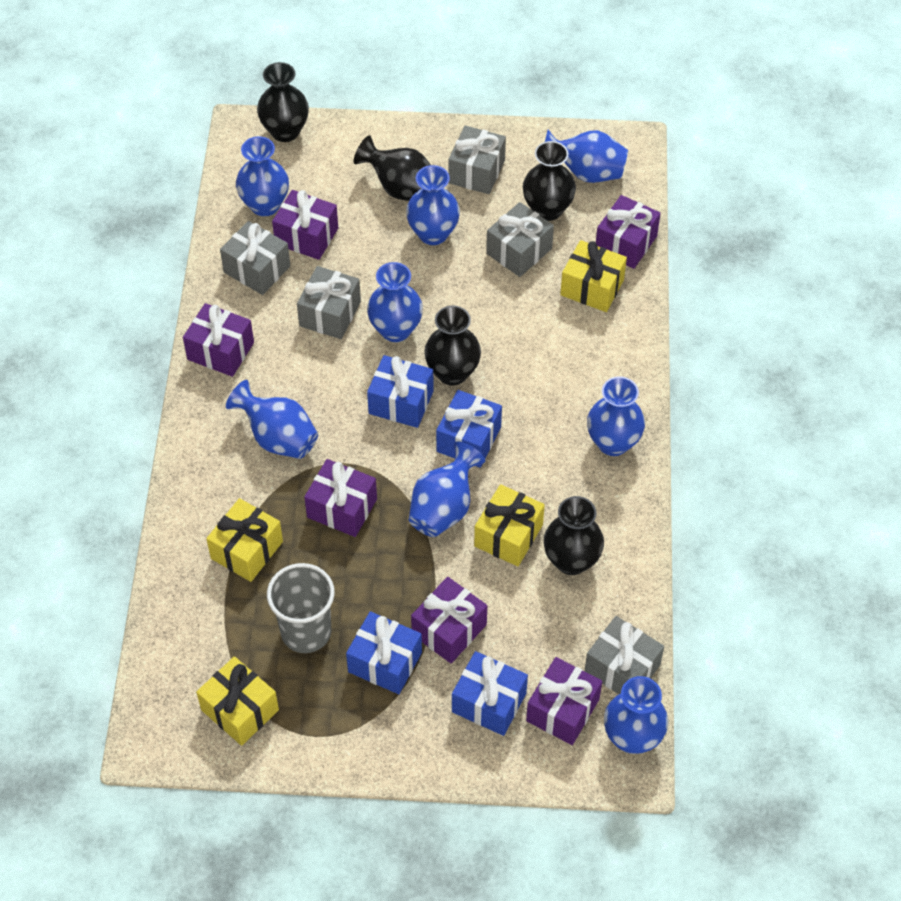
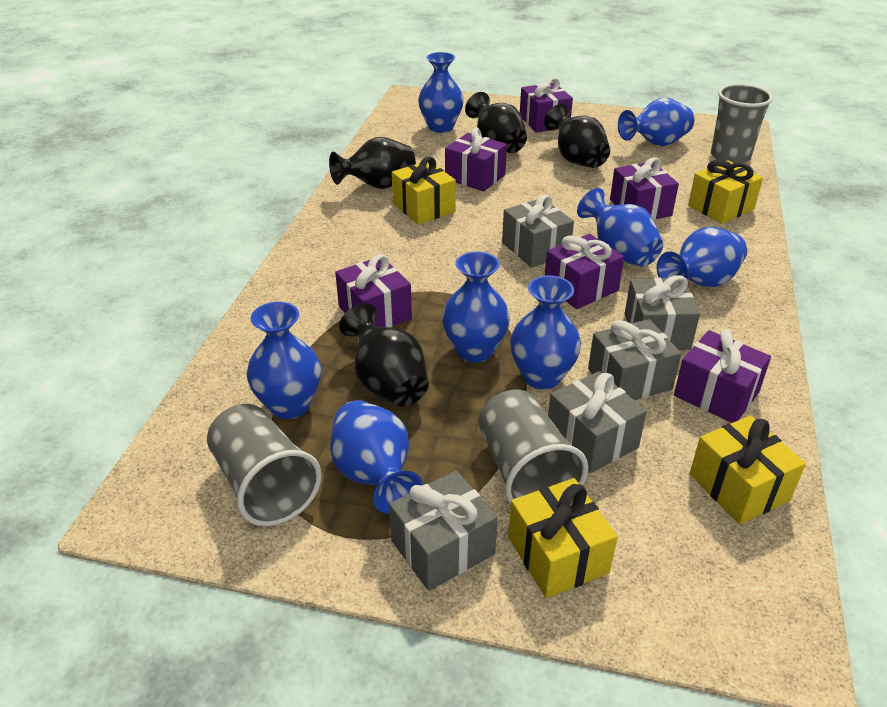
black vase: 5 -> 4
blue gift: 4 -> 0
grey cup: 1 -> 3

